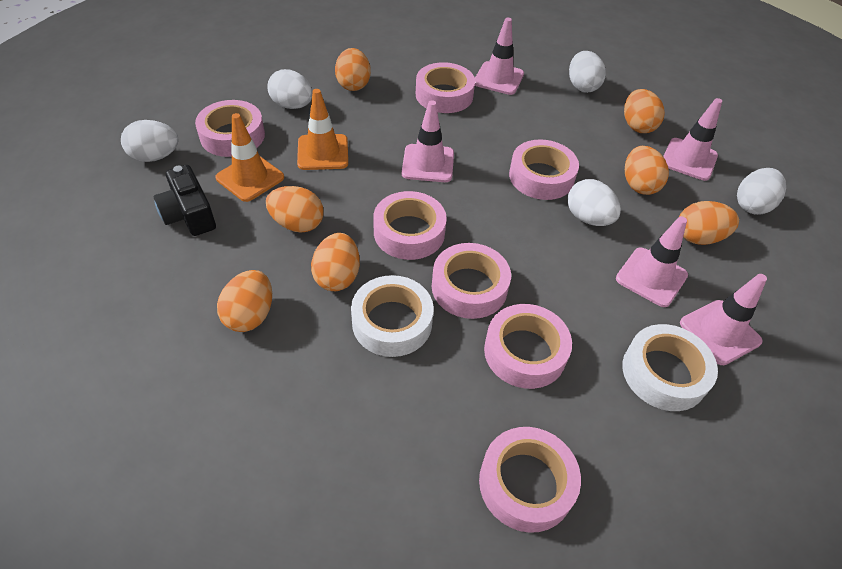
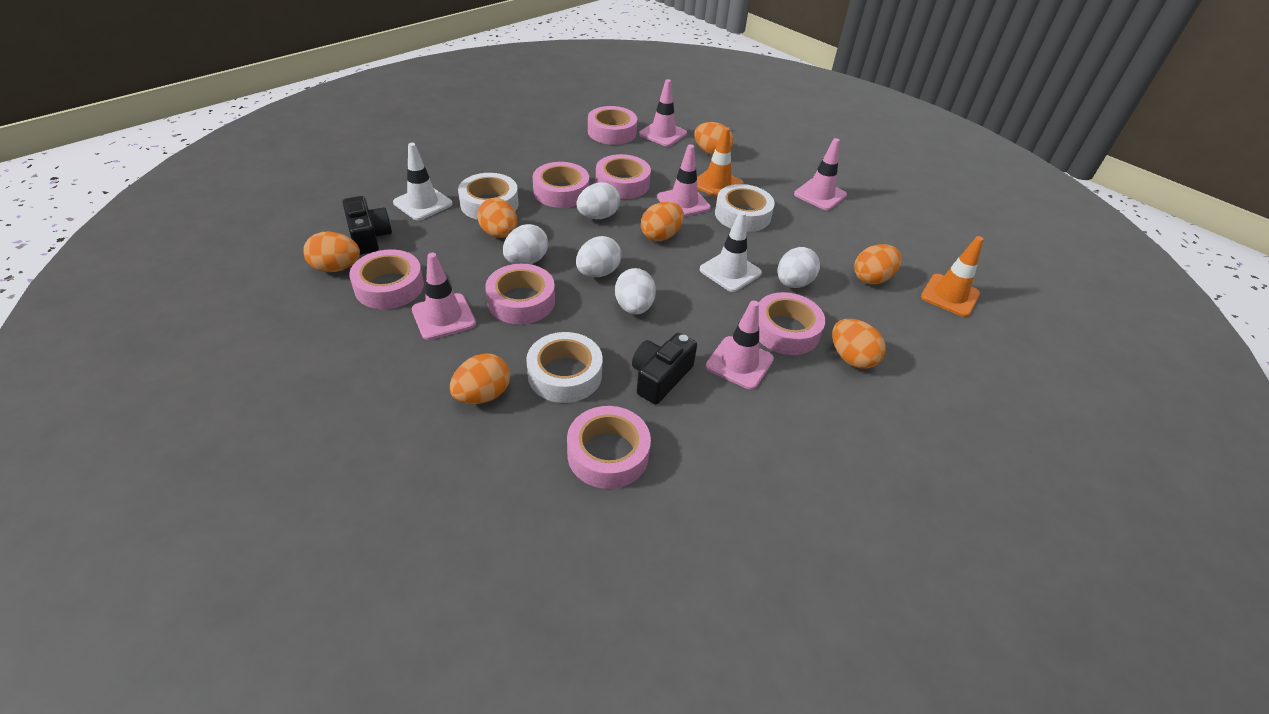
black camera: 1 -> 2
white tape: 2 -> 3
white traffic cone: 0 -> 2

